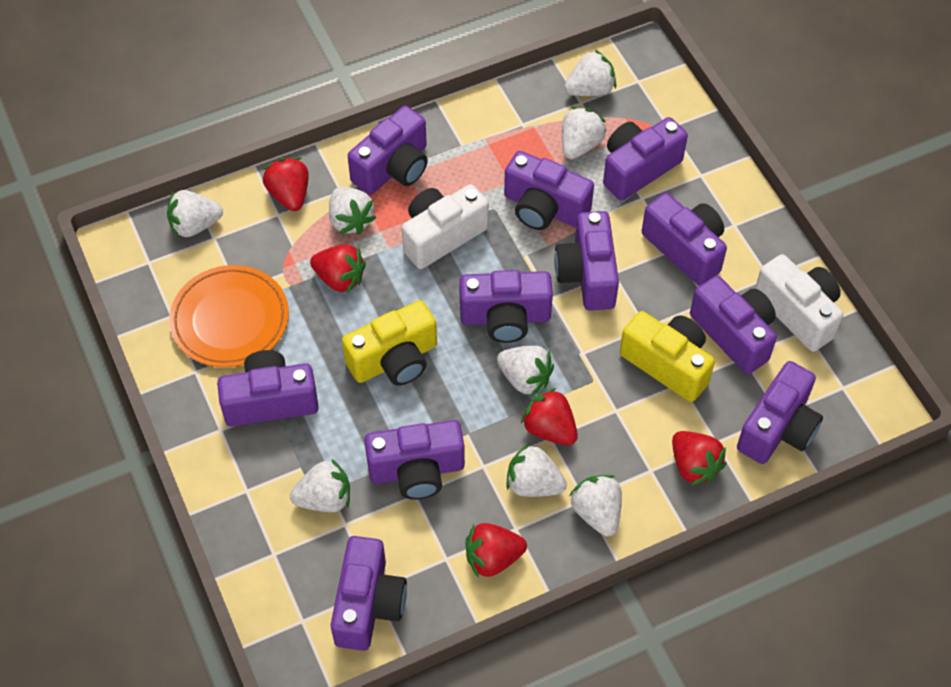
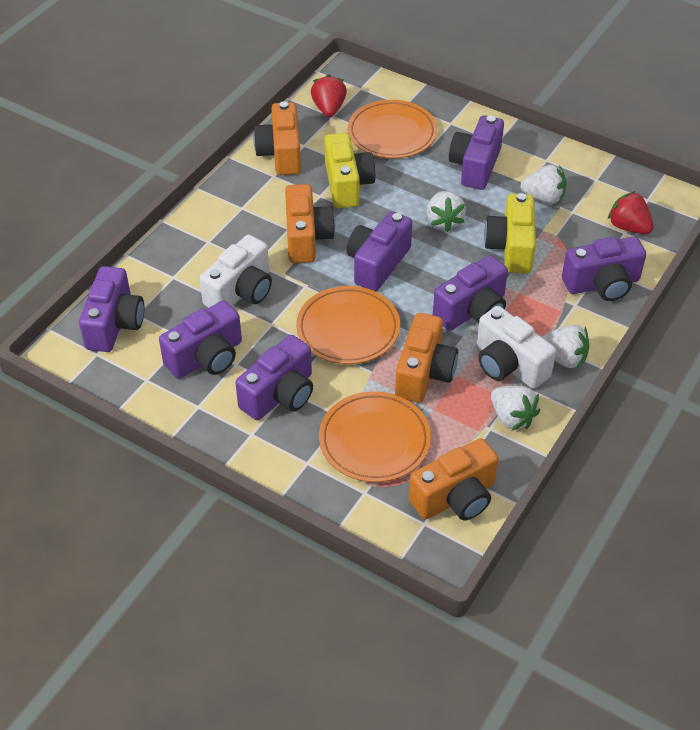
orange camera: 0 -> 4
orange plate: 1 -> 3
purple camera: 11 -> 7
red strawberry: 5 -> 2
white strawberry: 8 -> 4

